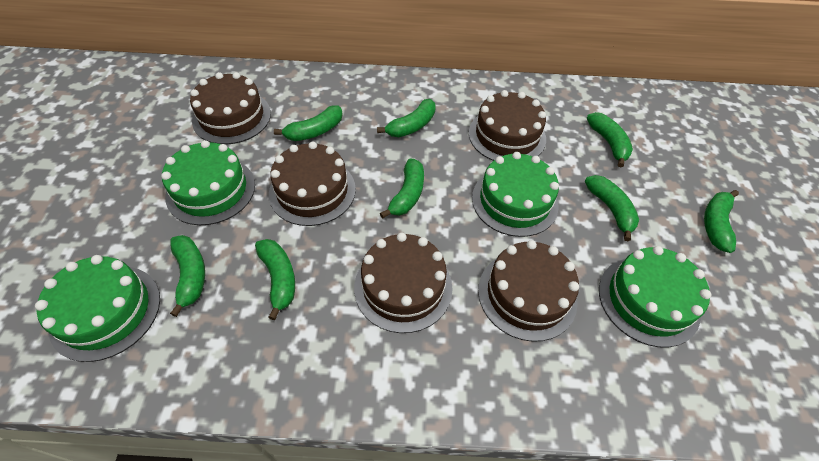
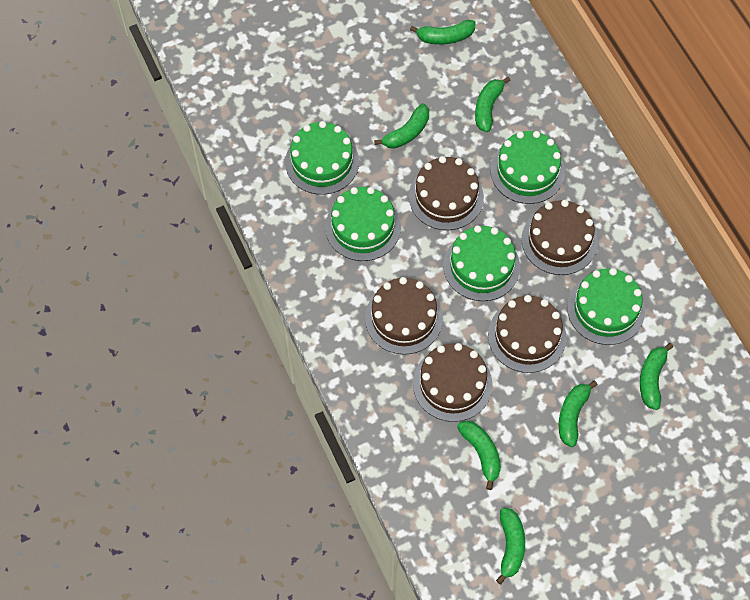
green banana: 8 -> 7
green cake: 4 -> 5

